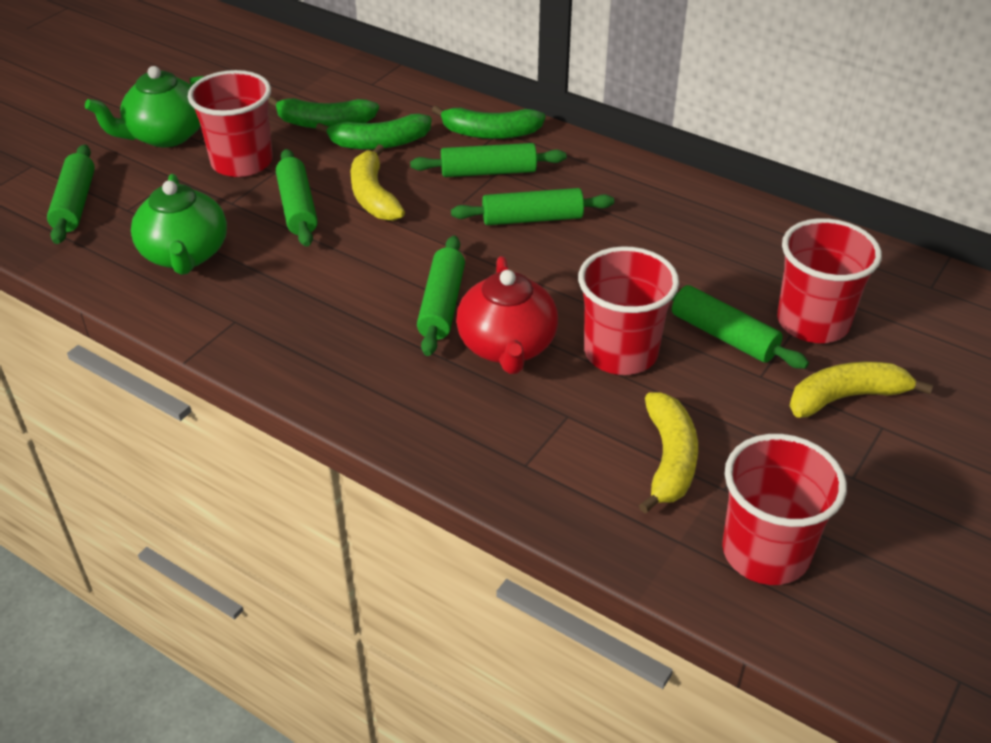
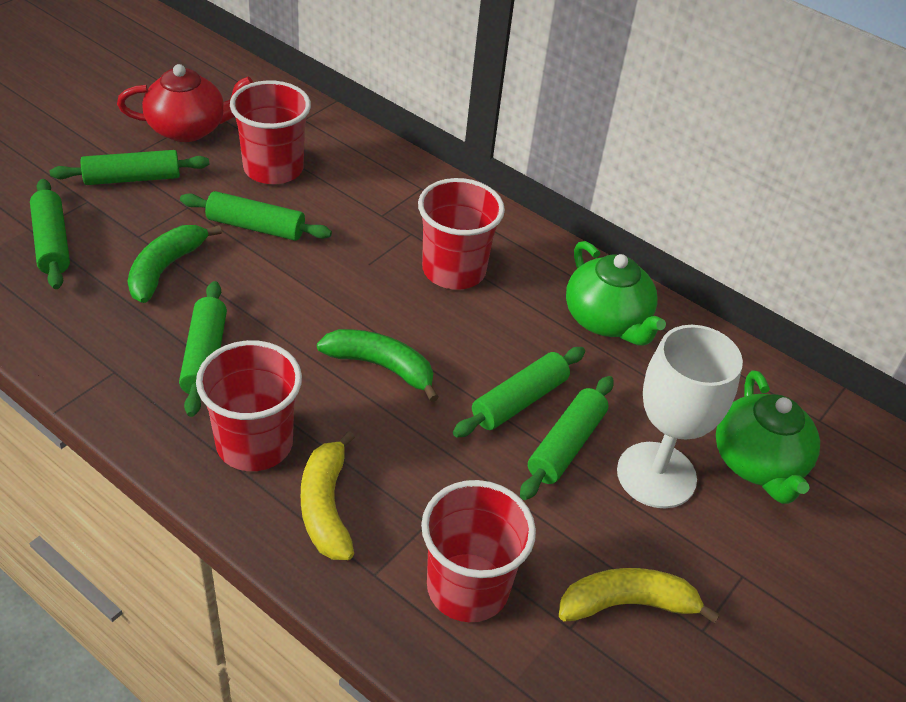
green banana: 3 -> 2
white goblet: 0 -> 1
yellow banana: 3 -> 2

